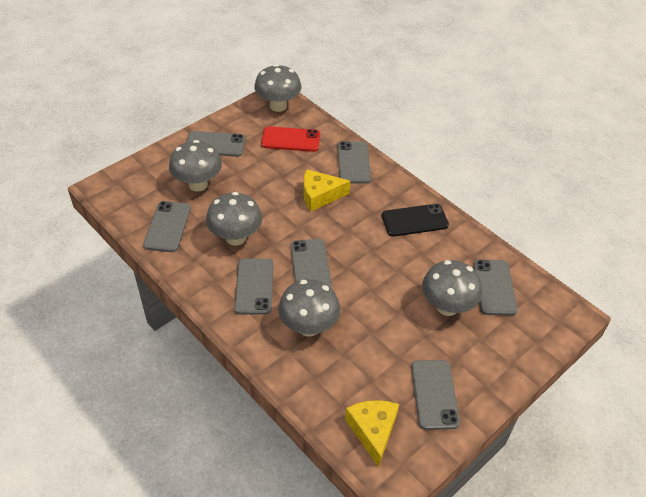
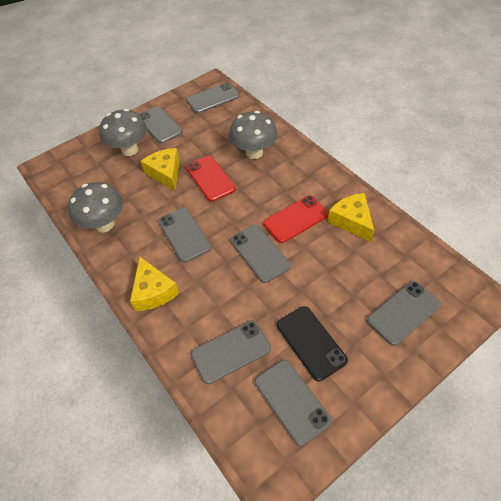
grey mushroom: 5 -> 3
red phone: 1 -> 2
yellow cheese: 2 -> 3

